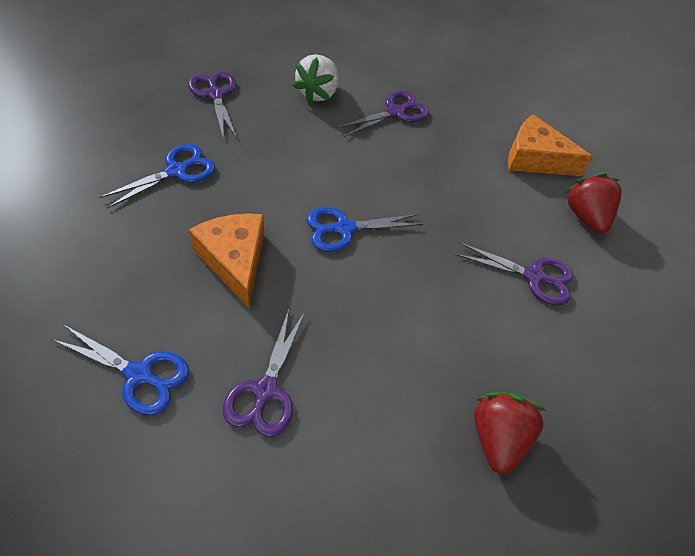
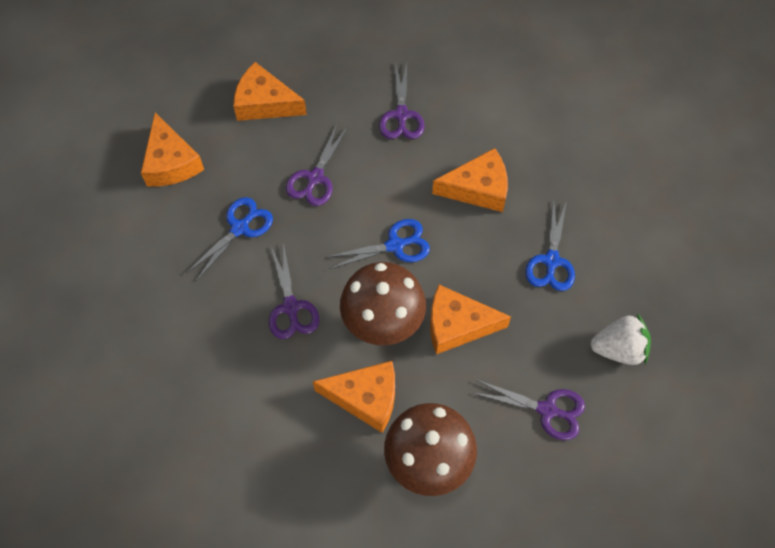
brown mushroom: 0 -> 2
orange cheese: 2 -> 5
red strawberry: 2 -> 0

